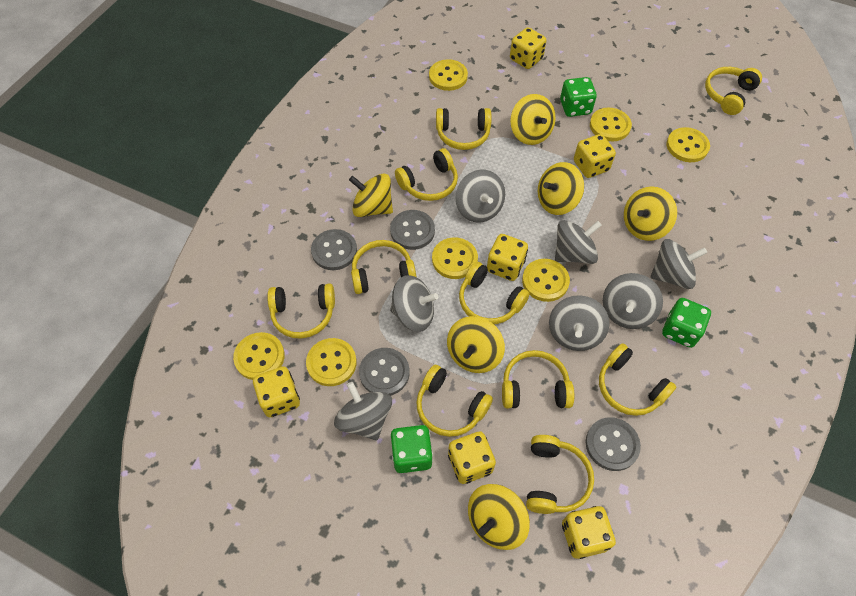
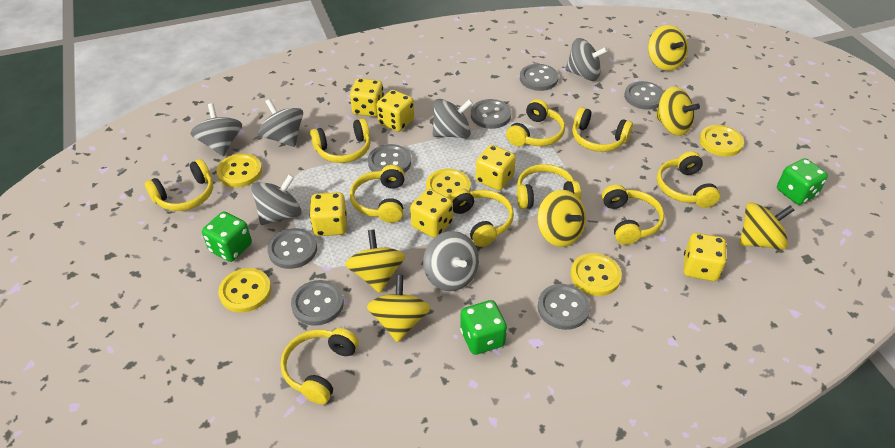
grey button: 4 -> 7
grey spinning top: 7 -> 6
yellow button: 7 -> 5

